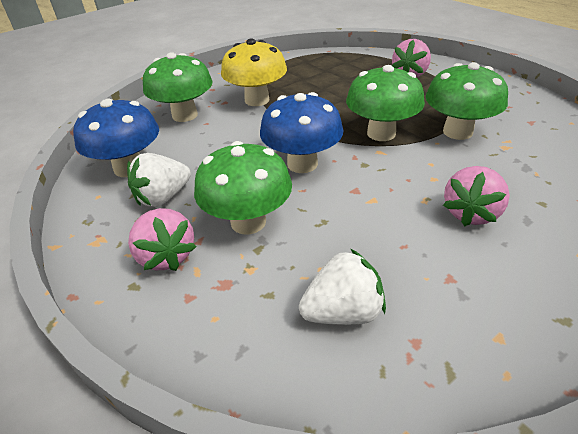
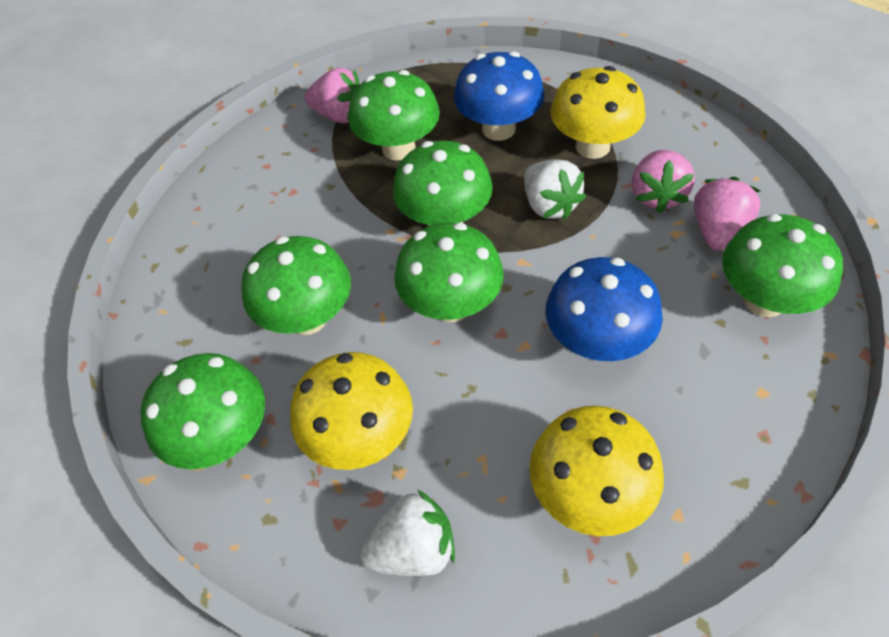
green mushroom: 4 -> 6
yellow mushroom: 1 -> 3

